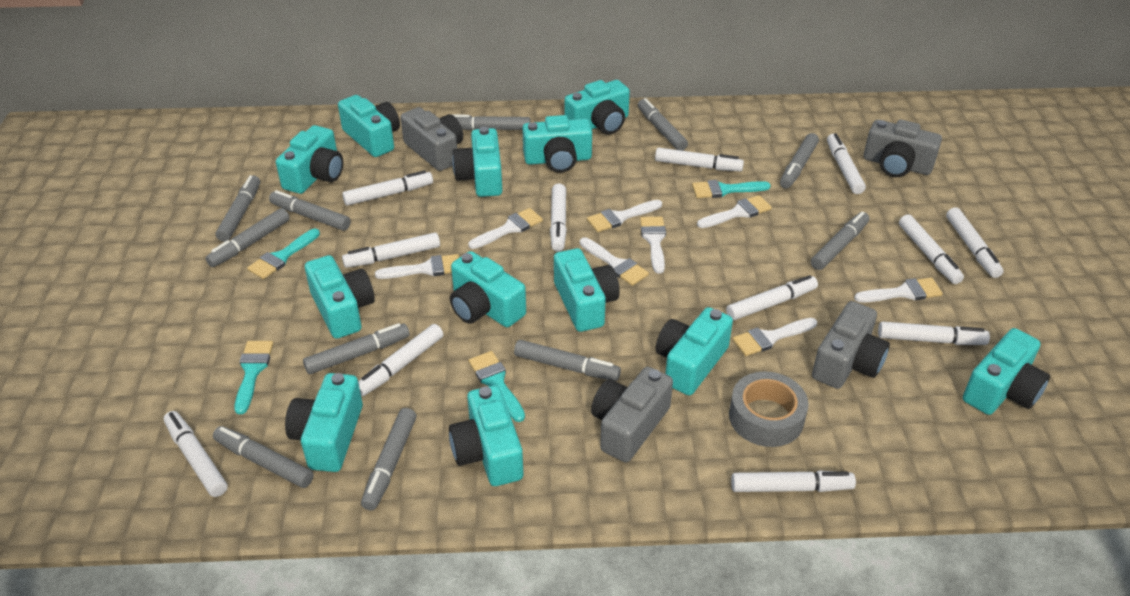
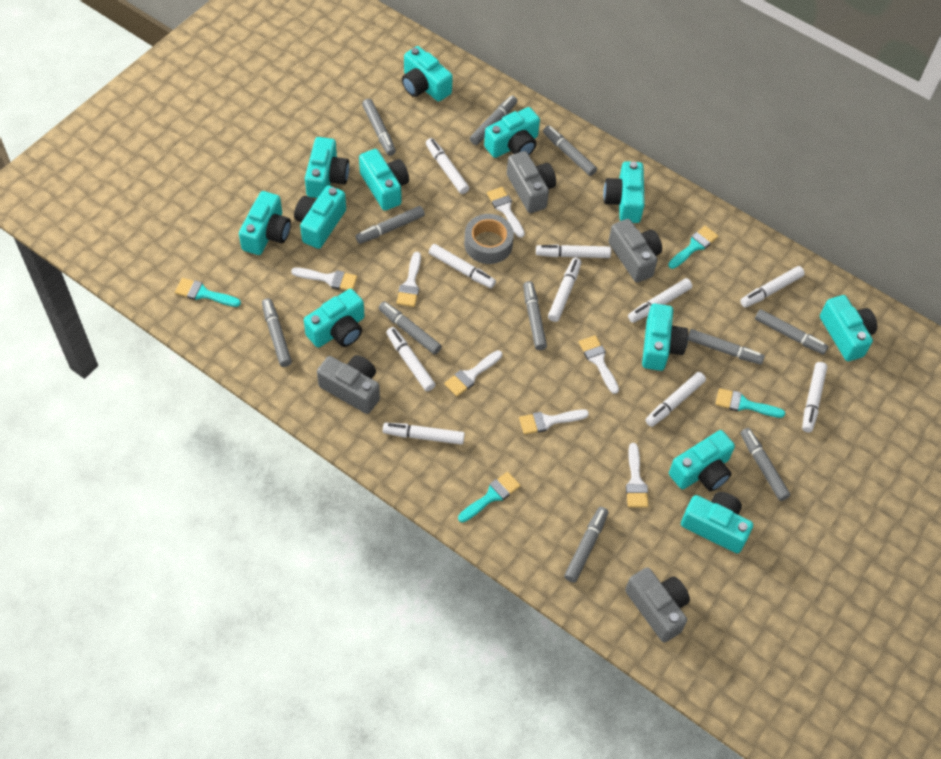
white brush: 8 -> 7
white marker: 12 -> 10

